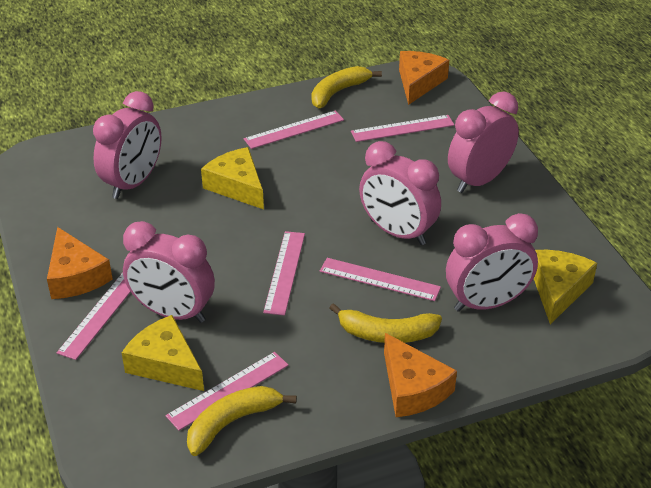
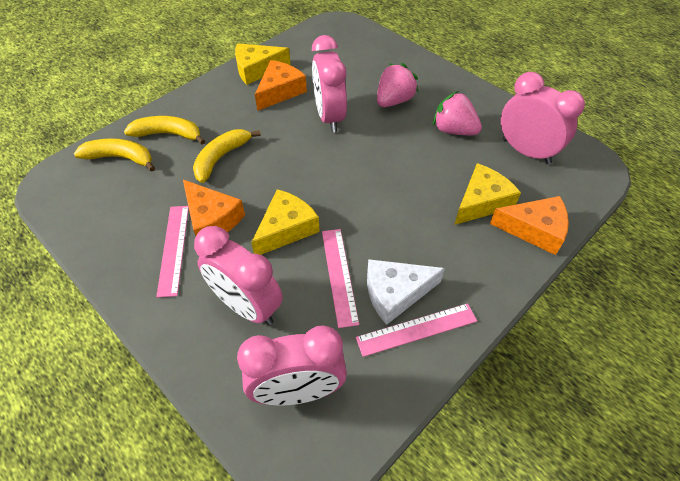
pink clock: 5 -> 4
pink ruler: 6 -> 3
pink strawberry: 0 -> 2
white cheese: 0 -> 1

